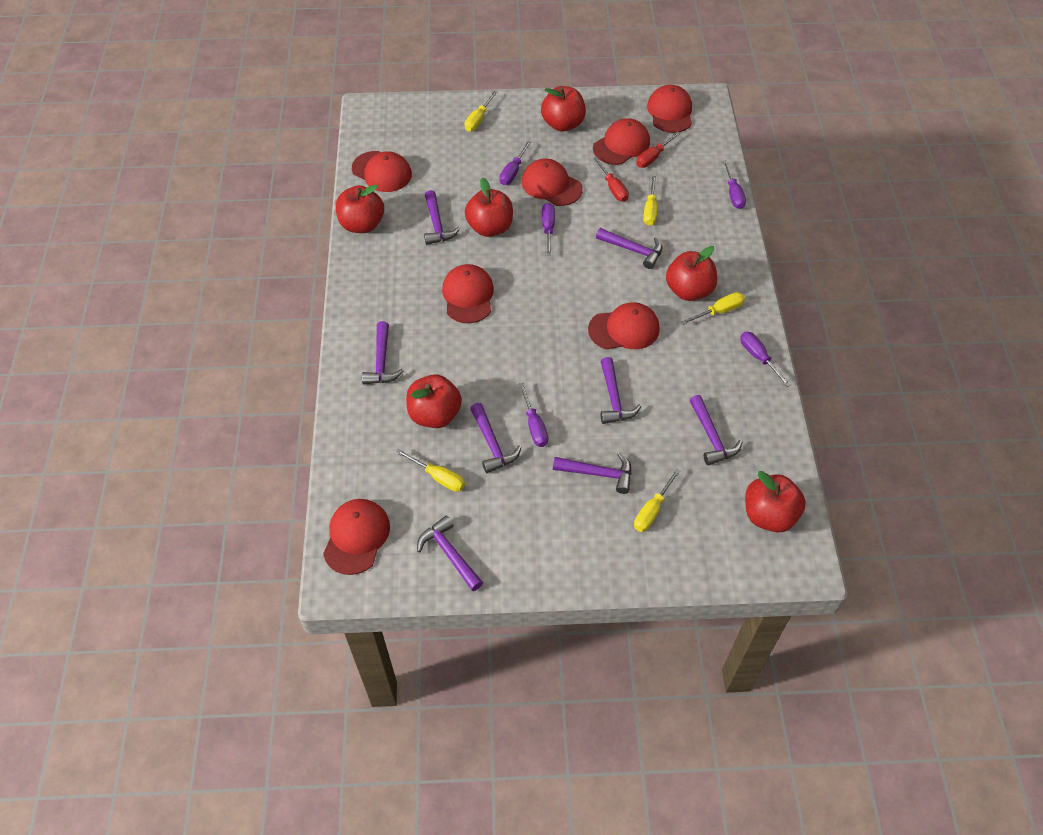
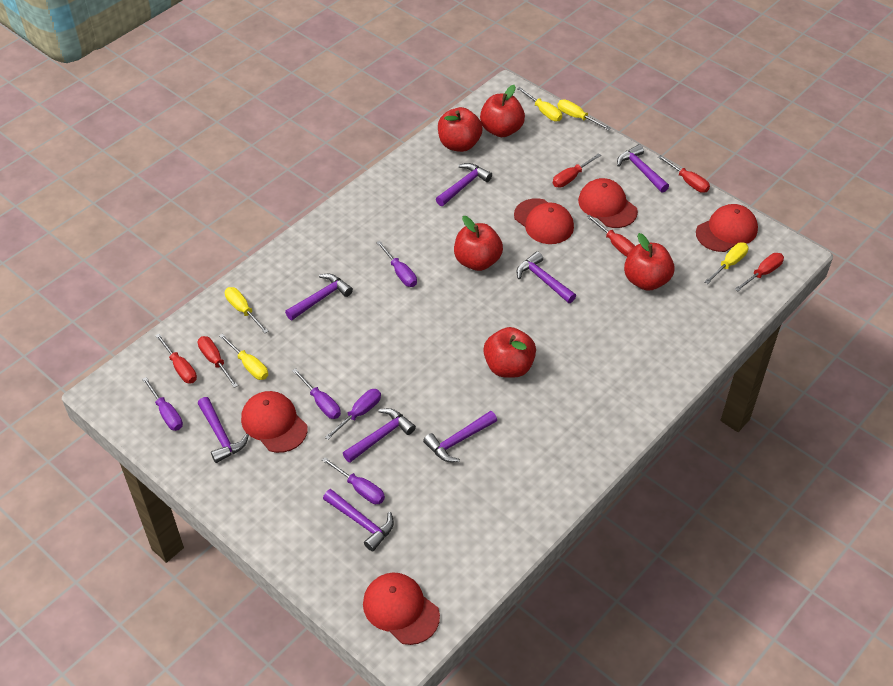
red apple: 6 -> 5
red cap: 7 -> 5
red screwdriver: 2 -> 6

